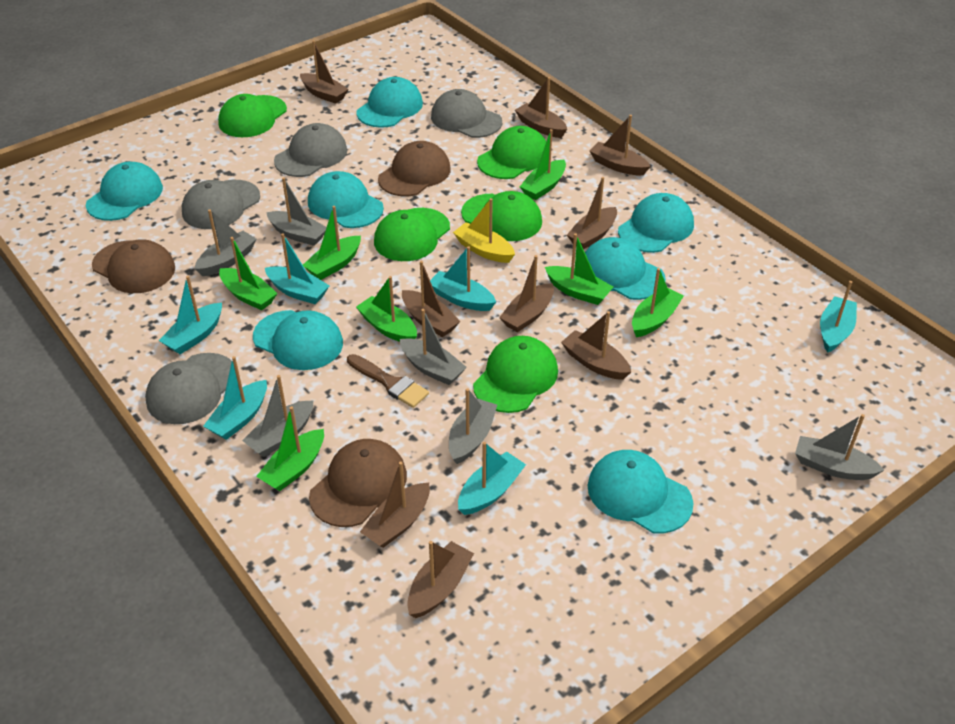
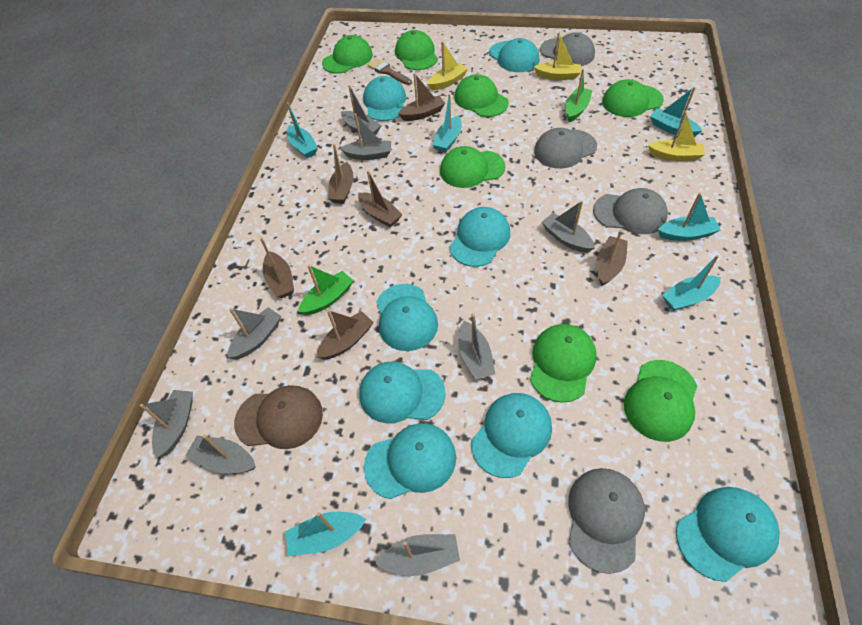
brown boat: 9 -> 6
brown cap: 3 -> 1
green boat: 7 -> 2
green cap: 5 -> 7
grey boat: 6 -> 8
turquoise cap: 7 -> 8
yellow boat: 1 -> 3

